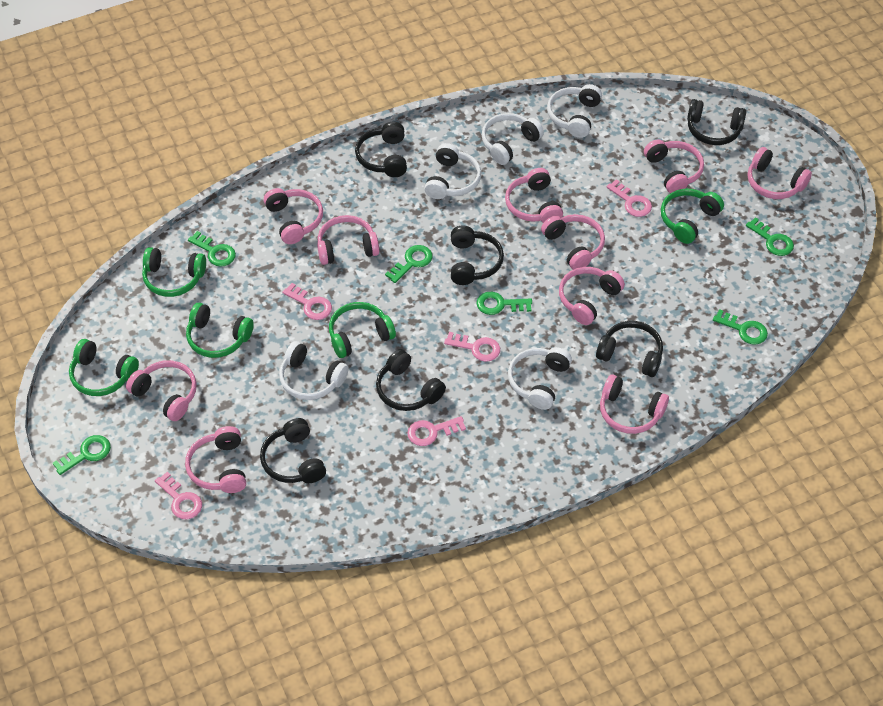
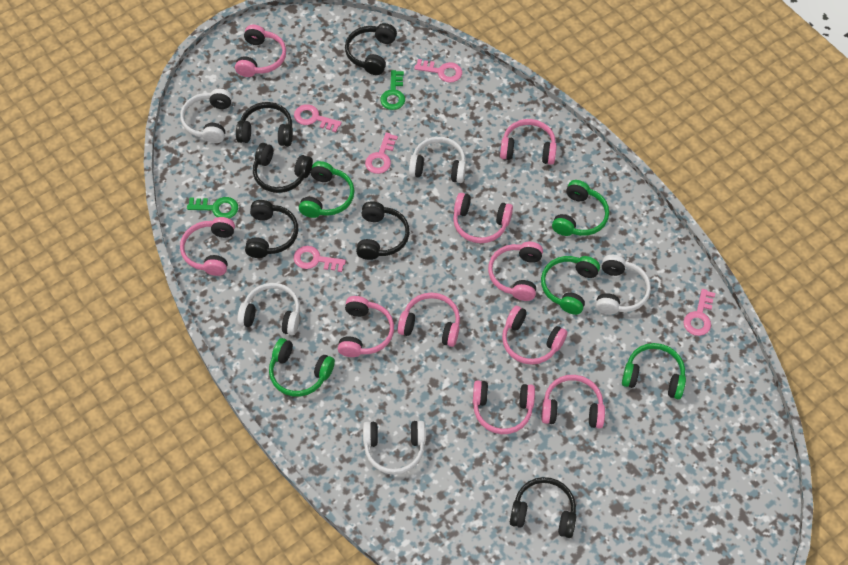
green key: 6 -> 2

